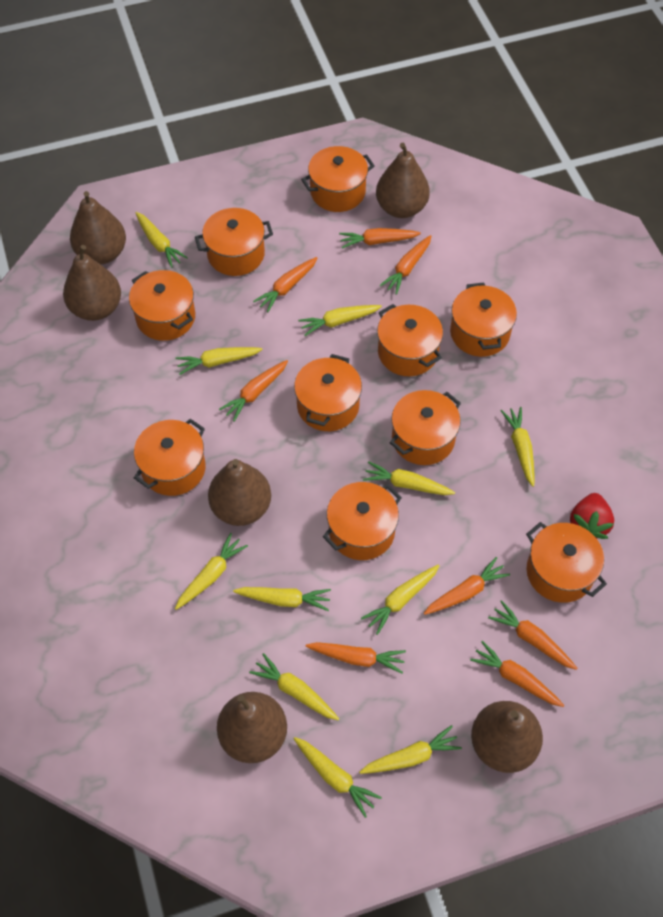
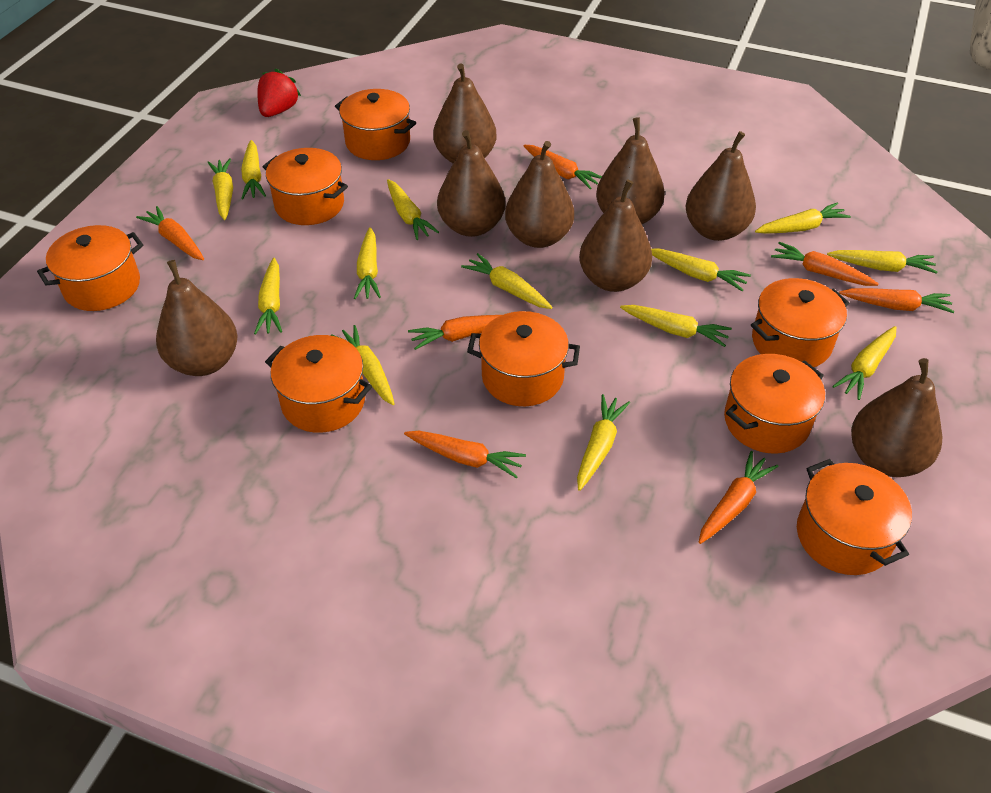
brown pear: 6 -> 8
orange carrot: 8 -> 7
orange pot: 10 -> 8
yellow carrot: 11 -> 13

